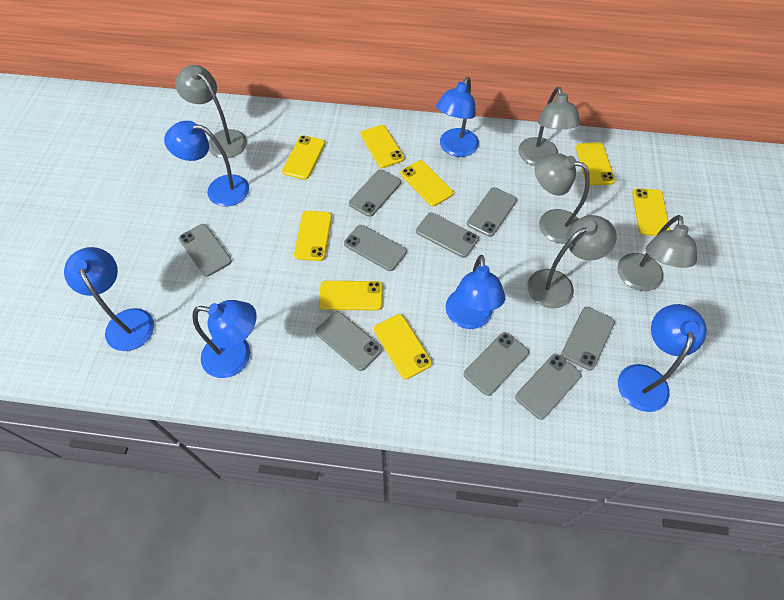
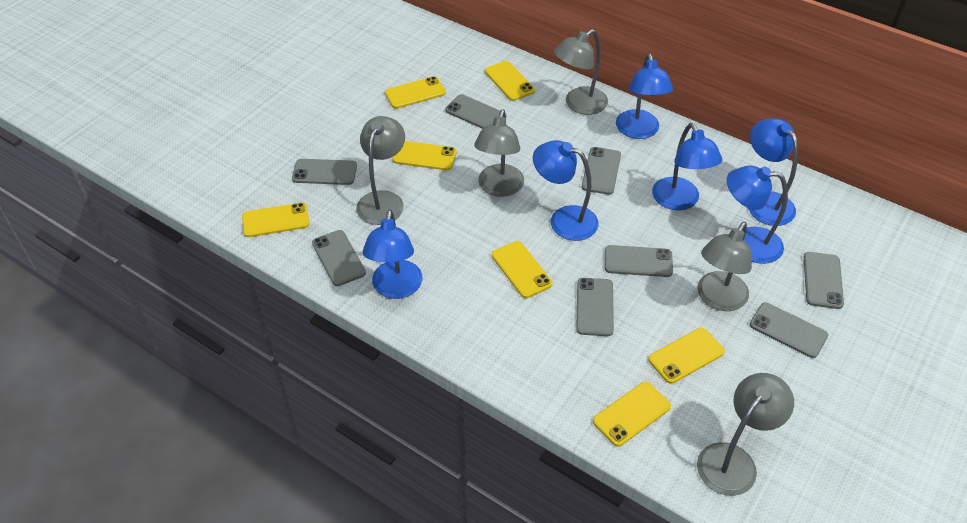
grey phone: 9 -> 8
yellow phone: 8 -> 7

